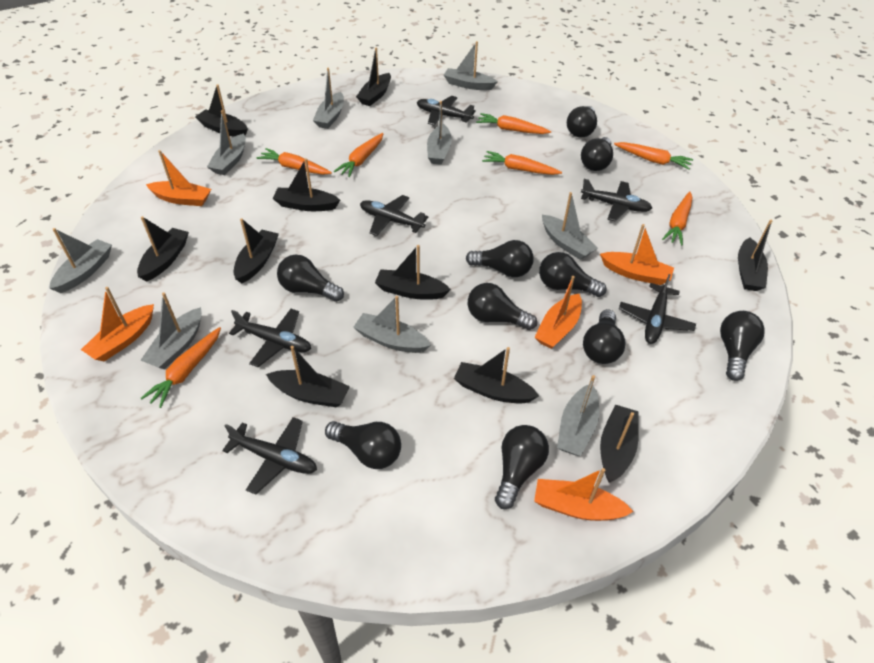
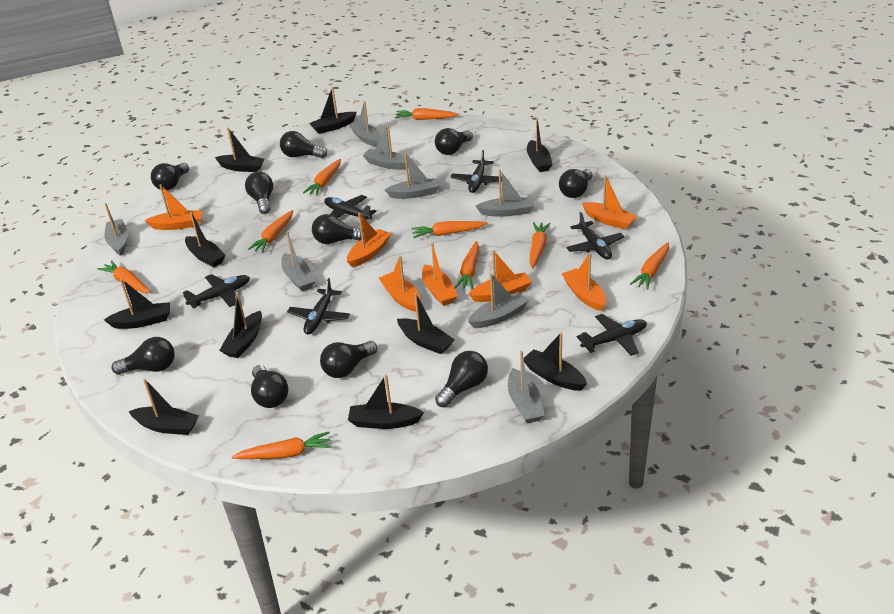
grey boat: 9 -> 8
orange boat: 5 -> 7
orange carrot: 7 -> 9

